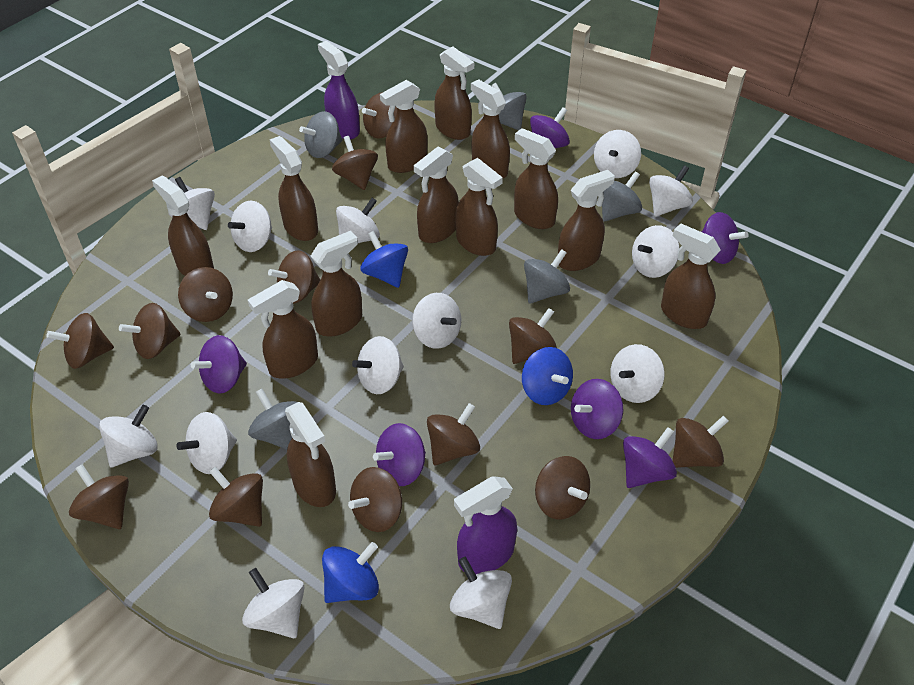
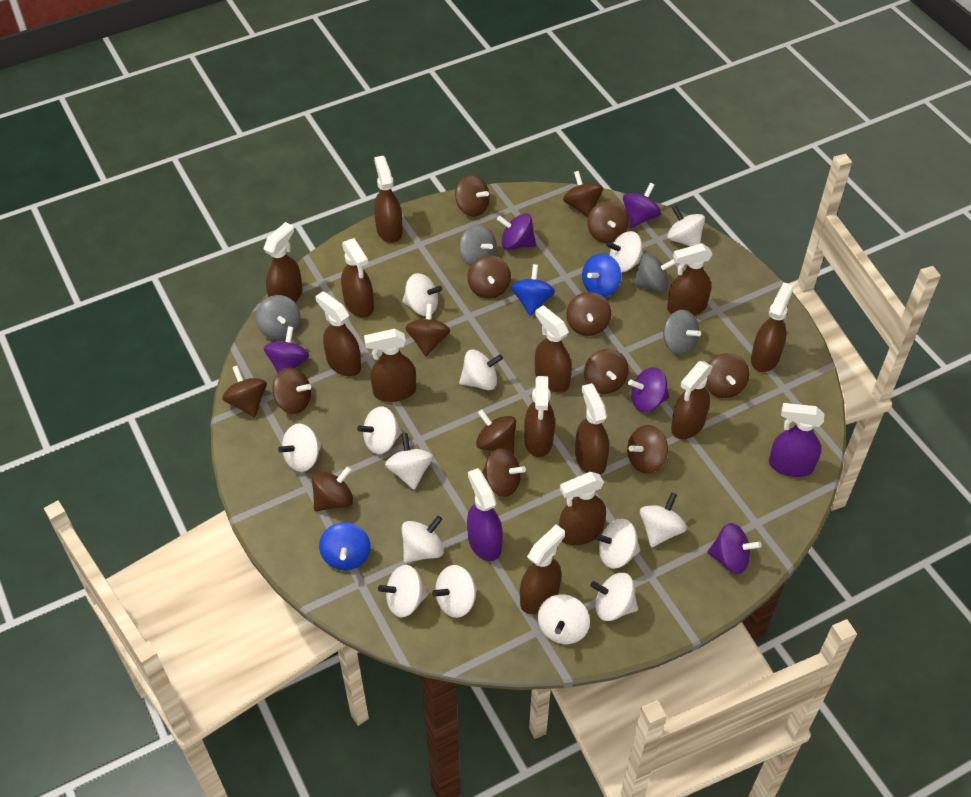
brown spinning top: 13 -> 14
grey spinning top: 5 -> 4
purple spinning top: 6 -> 5
white spinning top: 13 -> 14

